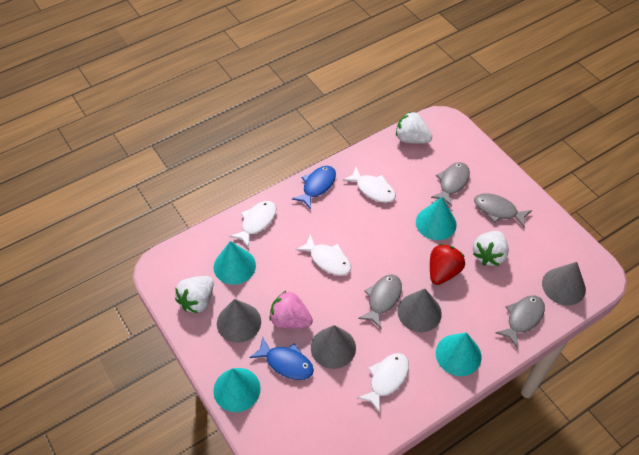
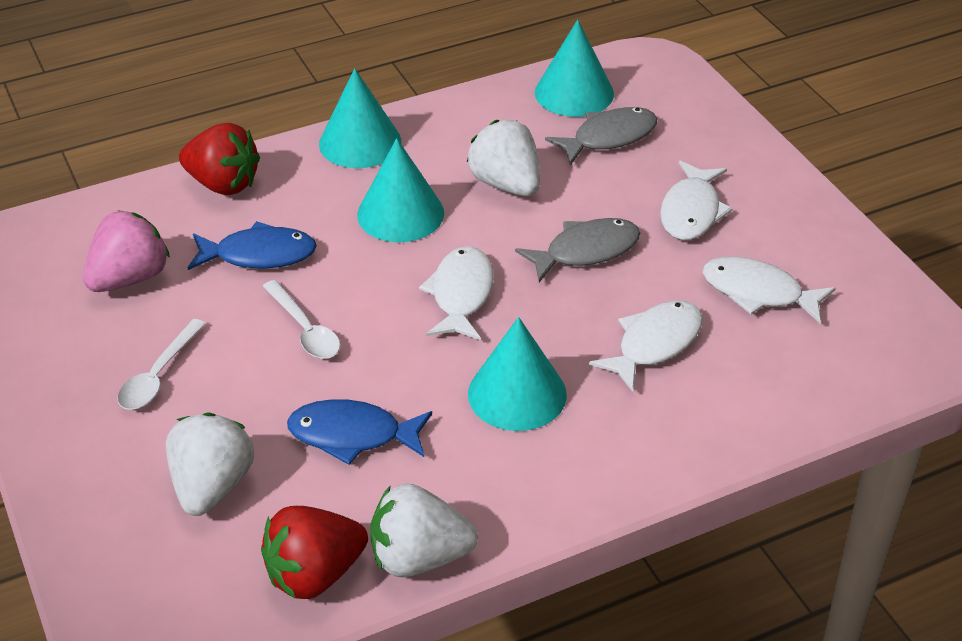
grey cone: 4 -> 0
grey fish: 4 -> 2
red strawberry: 1 -> 2
white spoon: 0 -> 2

